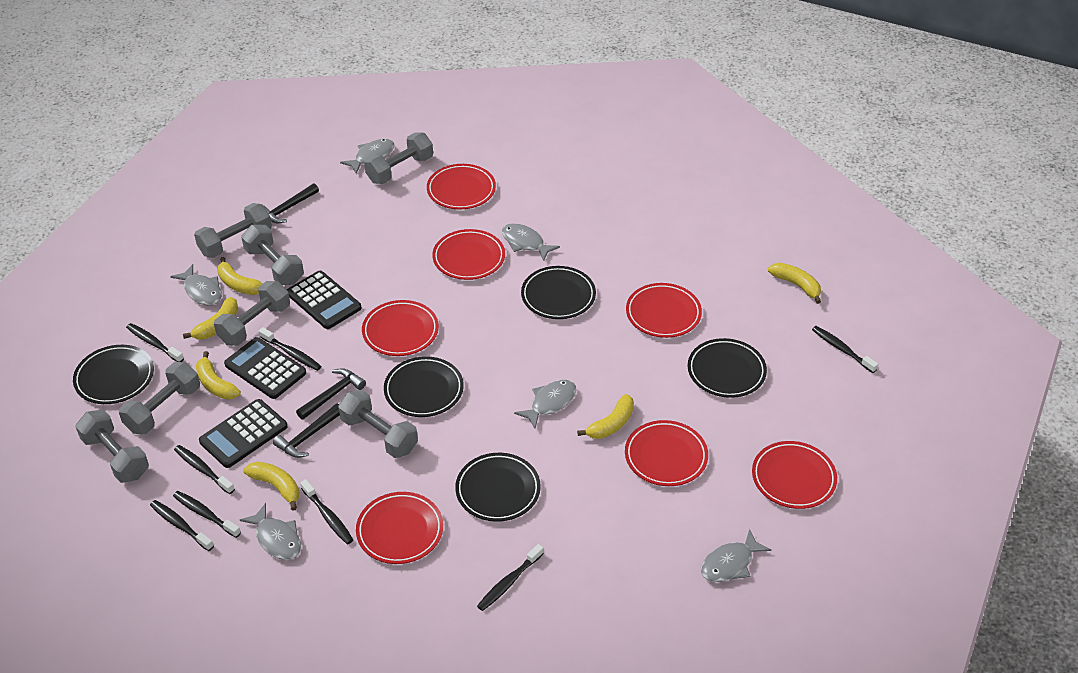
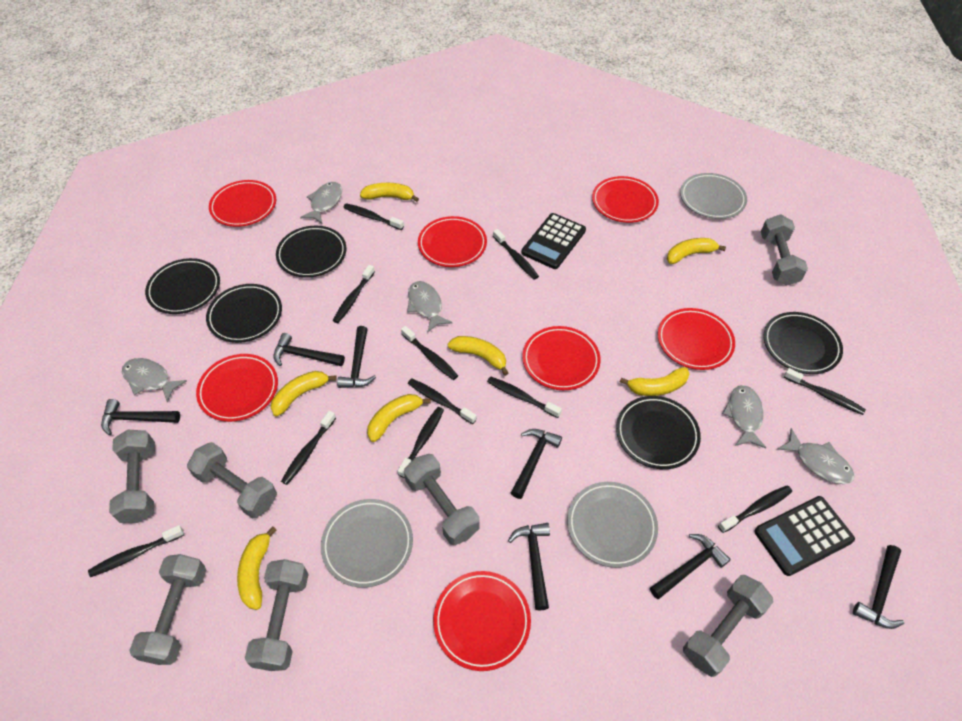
black calculator: 3 -> 2
black hammer: 3 -> 7
black toothbrush: 8 -> 11
grey fish: 6 -> 5
grey plate: 0 -> 3
yellow banana: 6 -> 7

